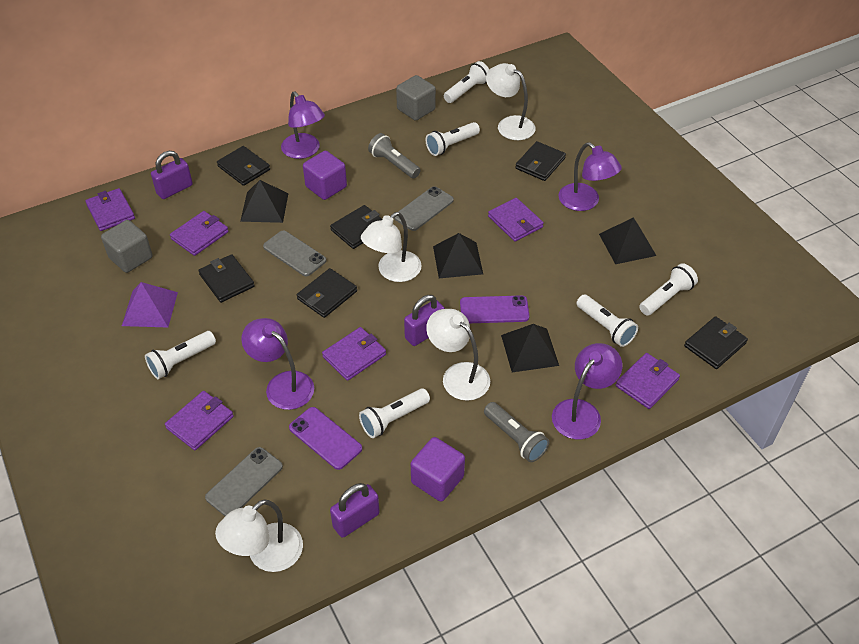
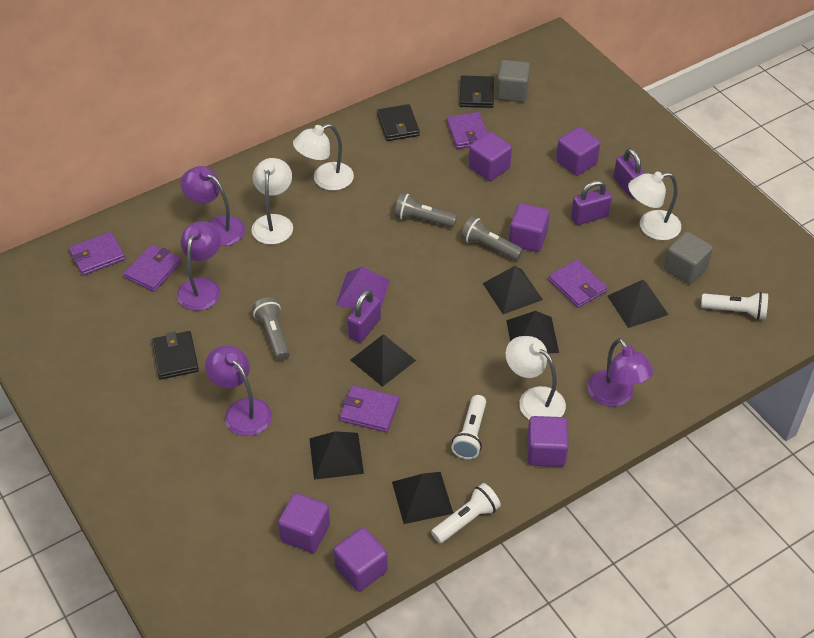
black pyramid: 4 -> 6
black wallet: 6 -> 3
grey flashlight: 2 -> 3
grey phone: 3 -> 0
purple cube: 2 -> 6
purple phone: 2 -> 0
purple wallet: 6 -> 5
white flashlight: 6 -> 3

